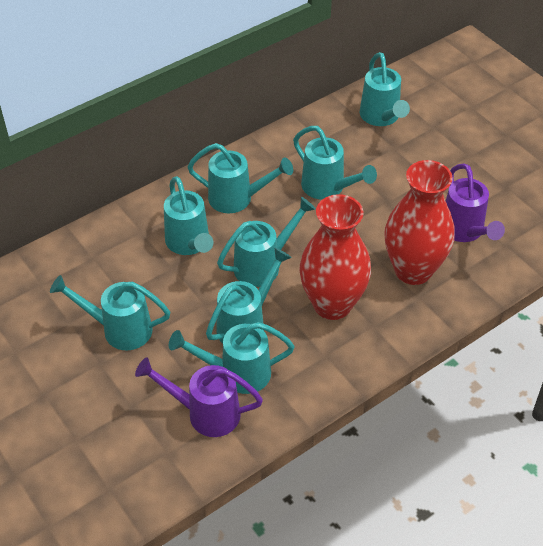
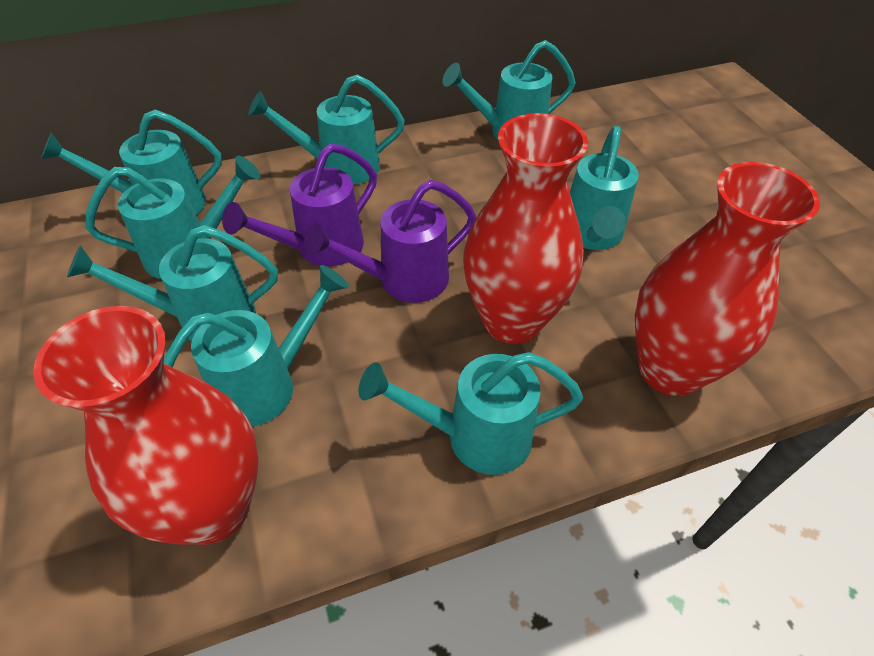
red vase: 2 -> 3

